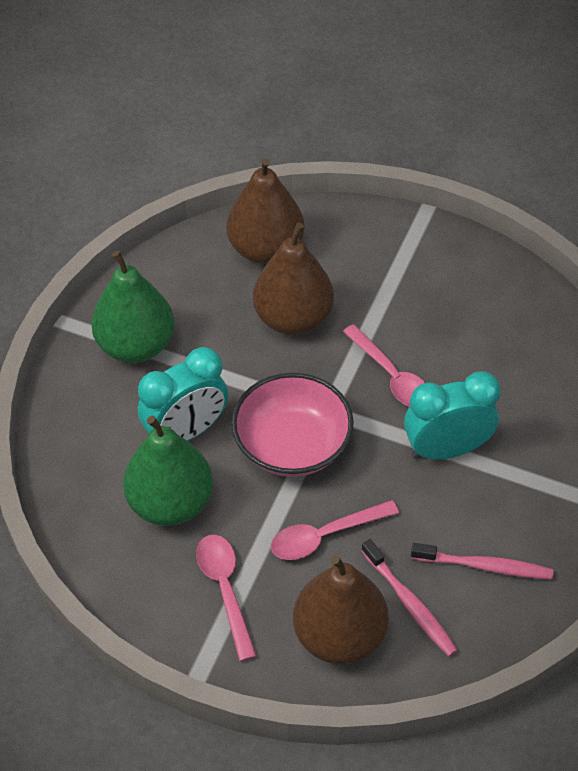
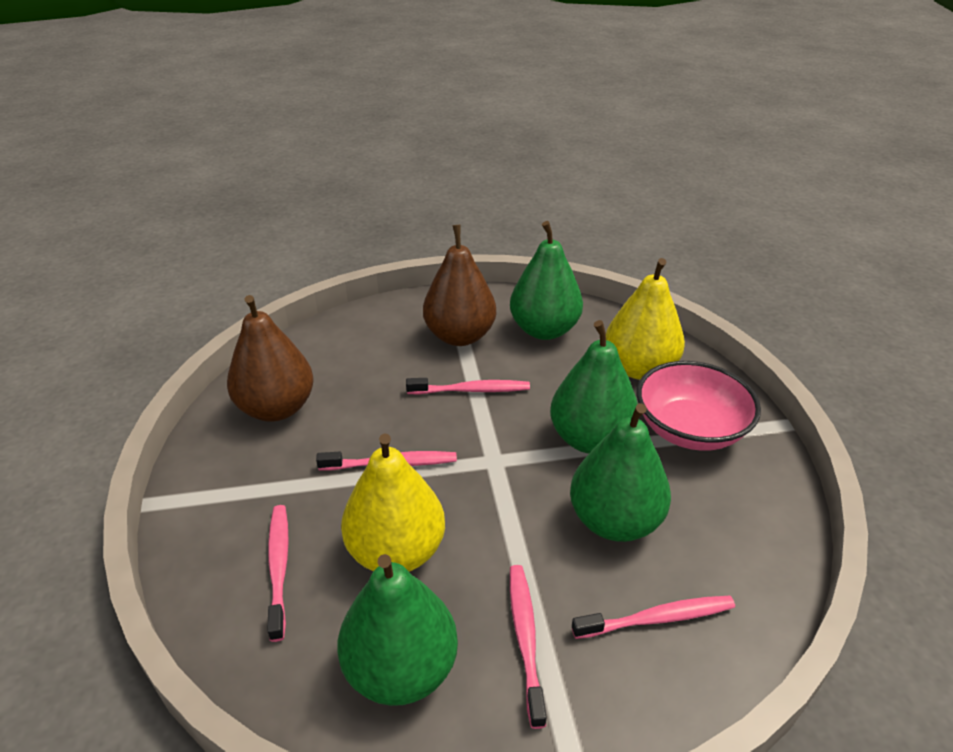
brown pear: 3 -> 2
green pear: 2 -> 4
pink spoon: 3 -> 0
pink toothbrush: 2 -> 5
turquoise clock: 2 -> 0
yellow pear: 0 -> 2

